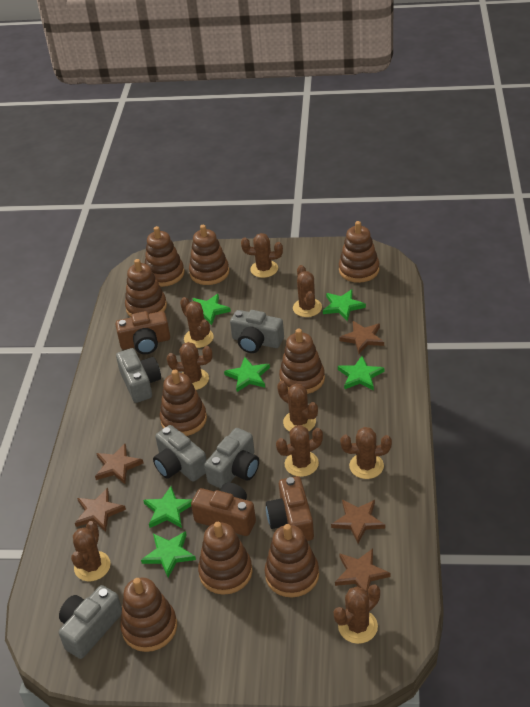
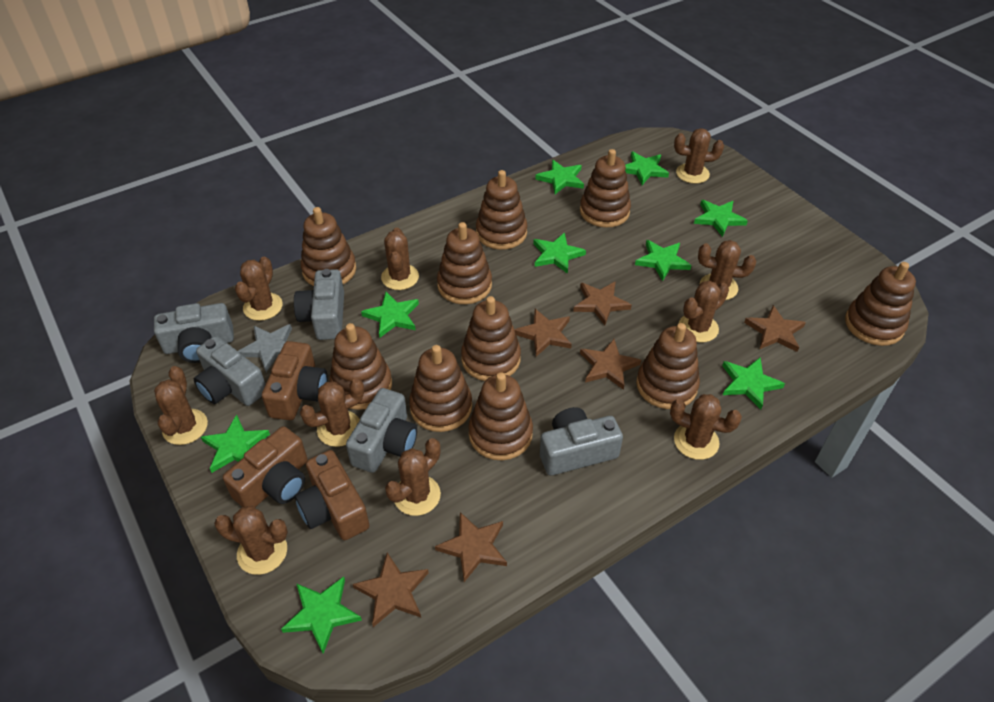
brown cactus: 9 -> 10
brown stacking toy: 9 -> 10
brown star: 5 -> 6
green star: 6 -> 9
grey star: 0 -> 1

